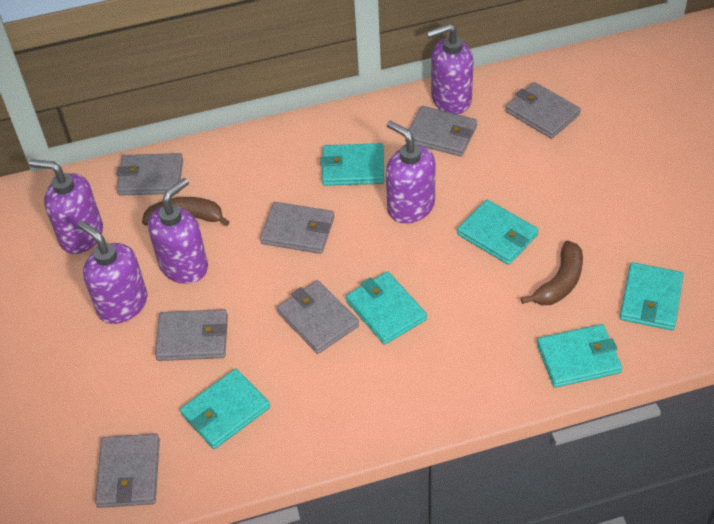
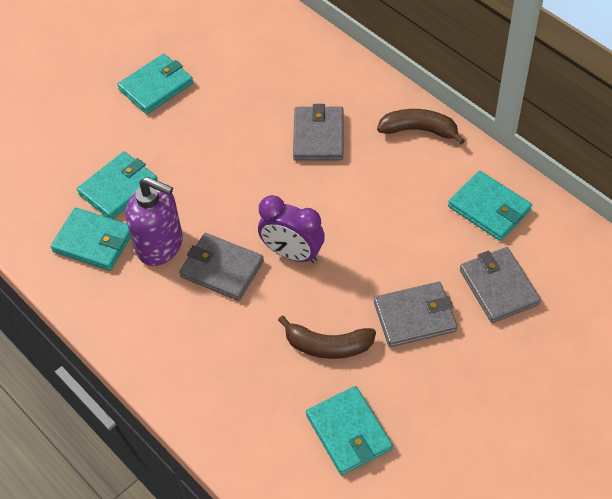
grey wallet: 7 -> 4
purple clock: 0 -> 1
purple soap dispenser: 5 -> 1
turquoise wallet: 6 -> 5

